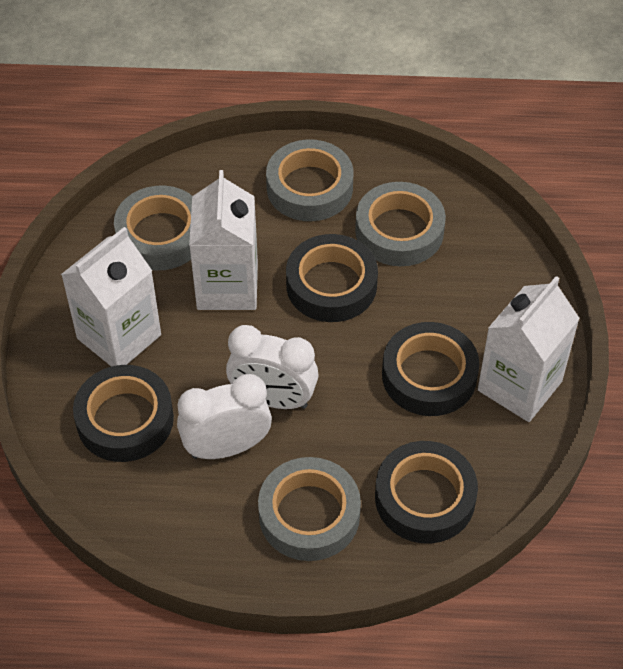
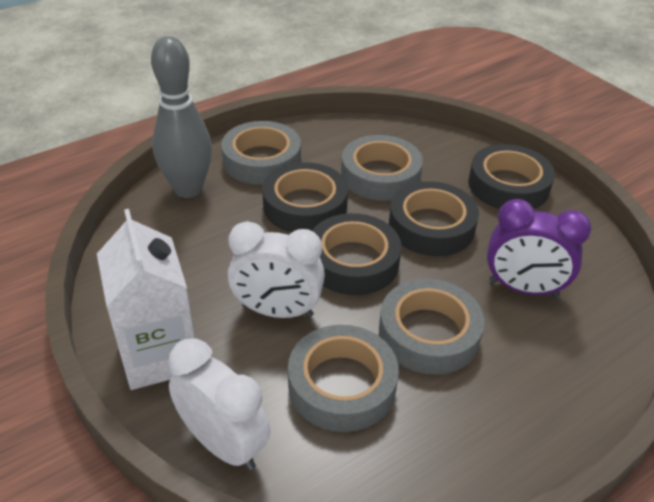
grey bowling pin: 0 -> 1
purple clock: 0 -> 1
white carton: 3 -> 1

